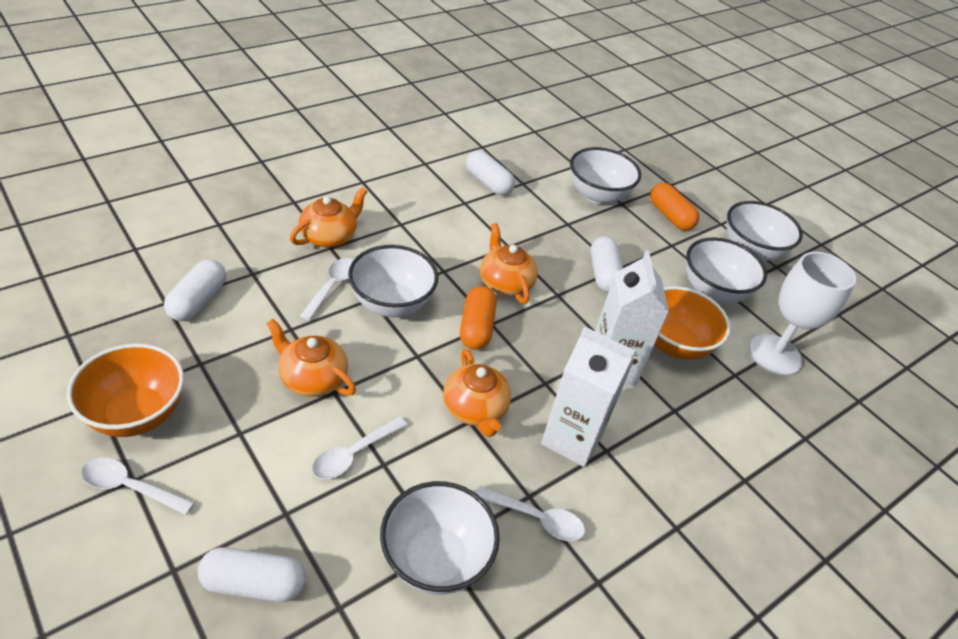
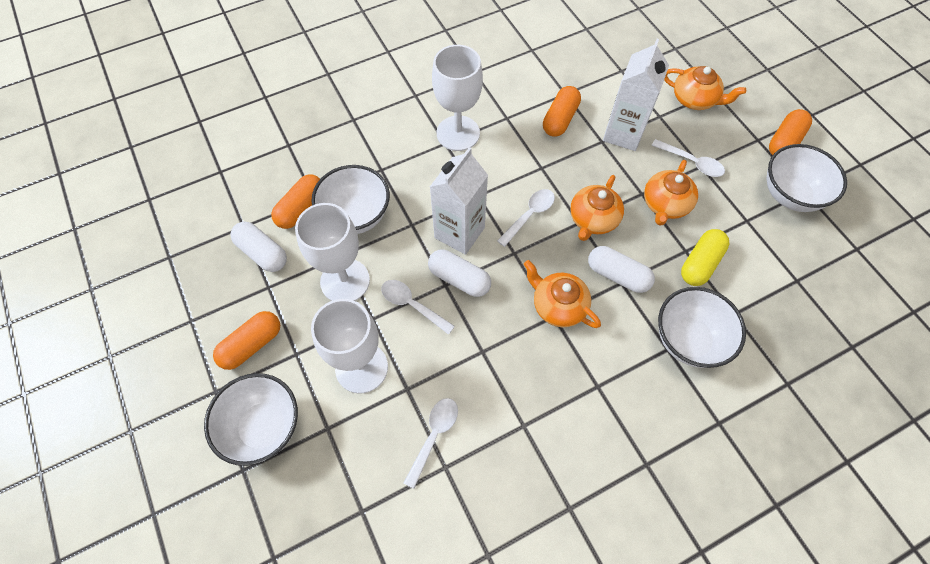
orange bowl: 2 -> 0
orange capsule: 2 -> 4
white bowl: 5 -> 4
white capsule: 4 -> 3
white goblet: 1 -> 3
yellow capsule: 0 -> 1

